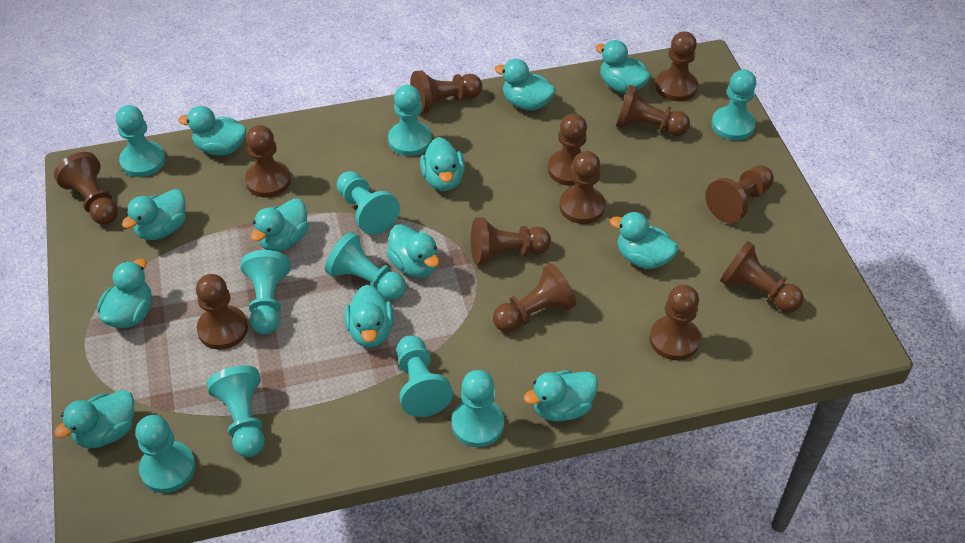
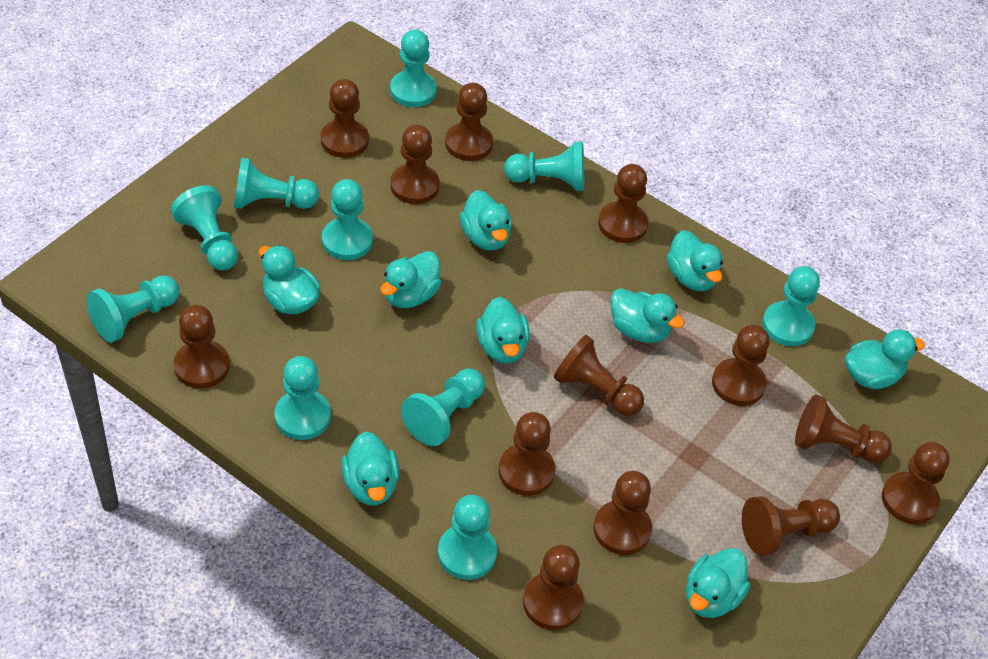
turquoise duck: 12 -> 9

